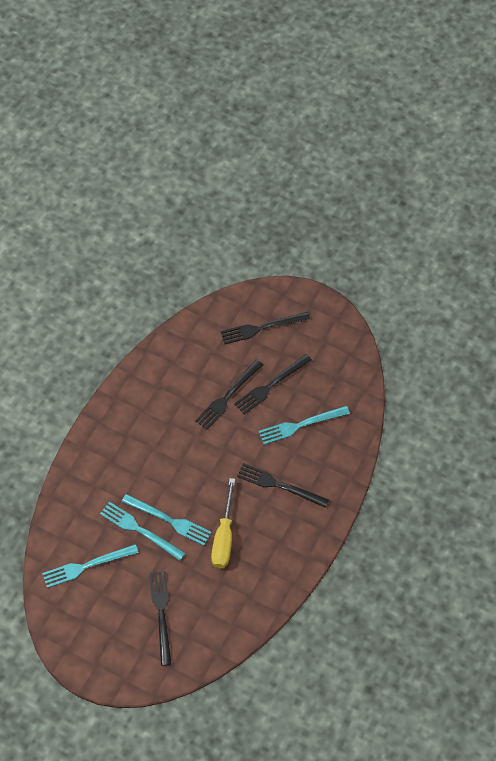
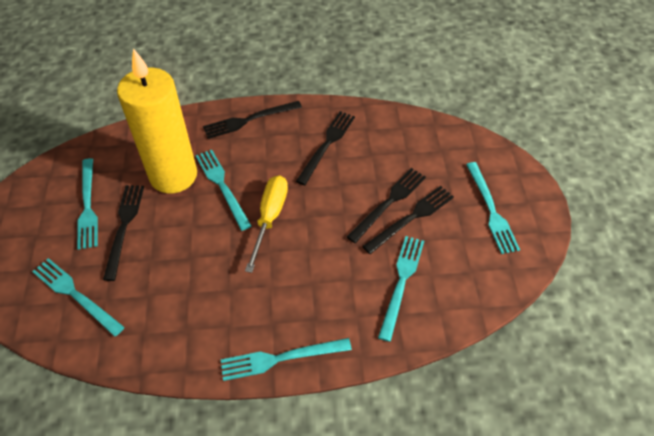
turquoise fork: 4 -> 6
yellow candle: 0 -> 1

